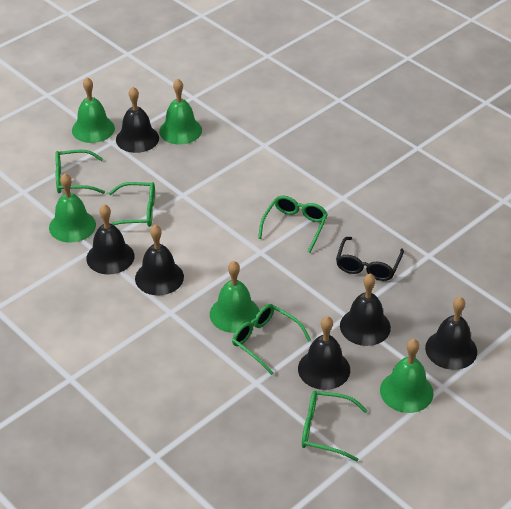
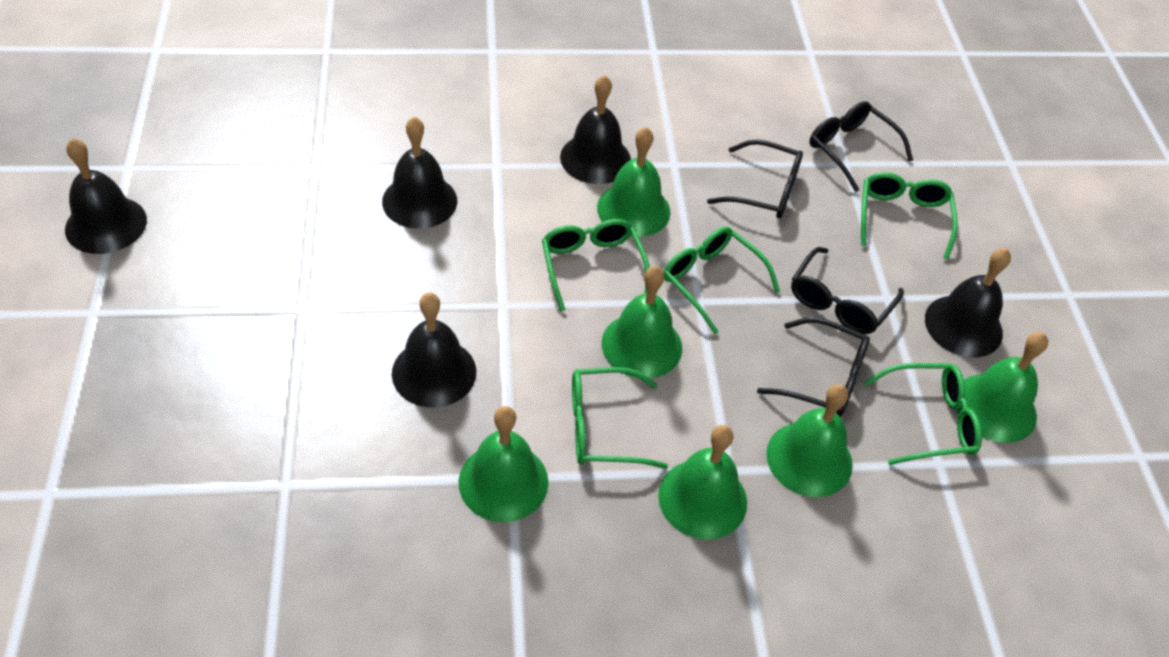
black bell: 6 -> 5
black glasses: 1 -> 4
green bell: 5 -> 6

